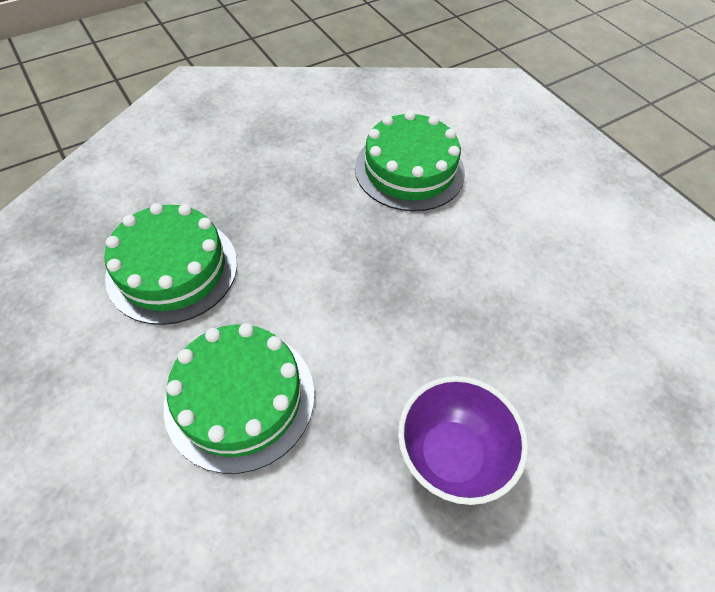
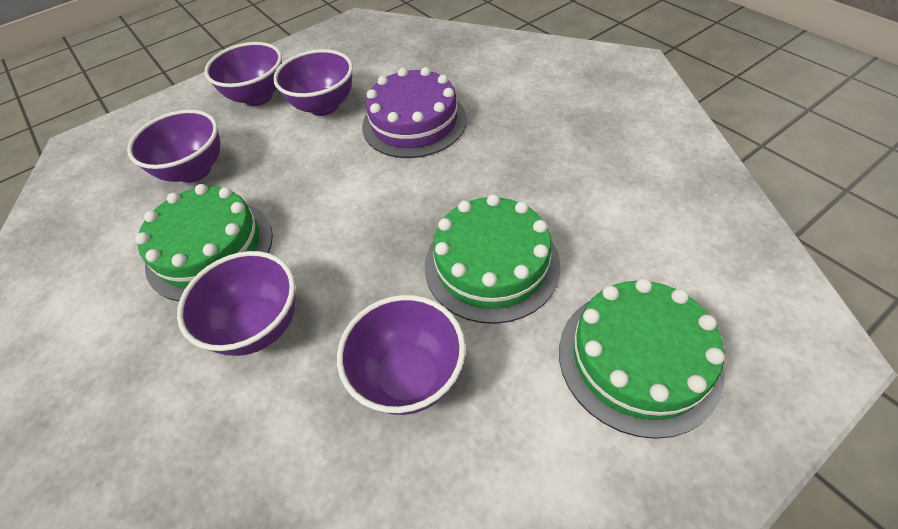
purple bowl: 1 -> 5
purple cake: 0 -> 1

